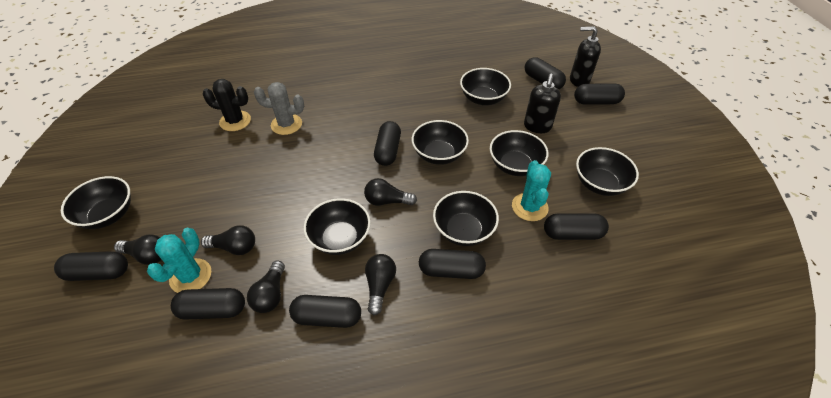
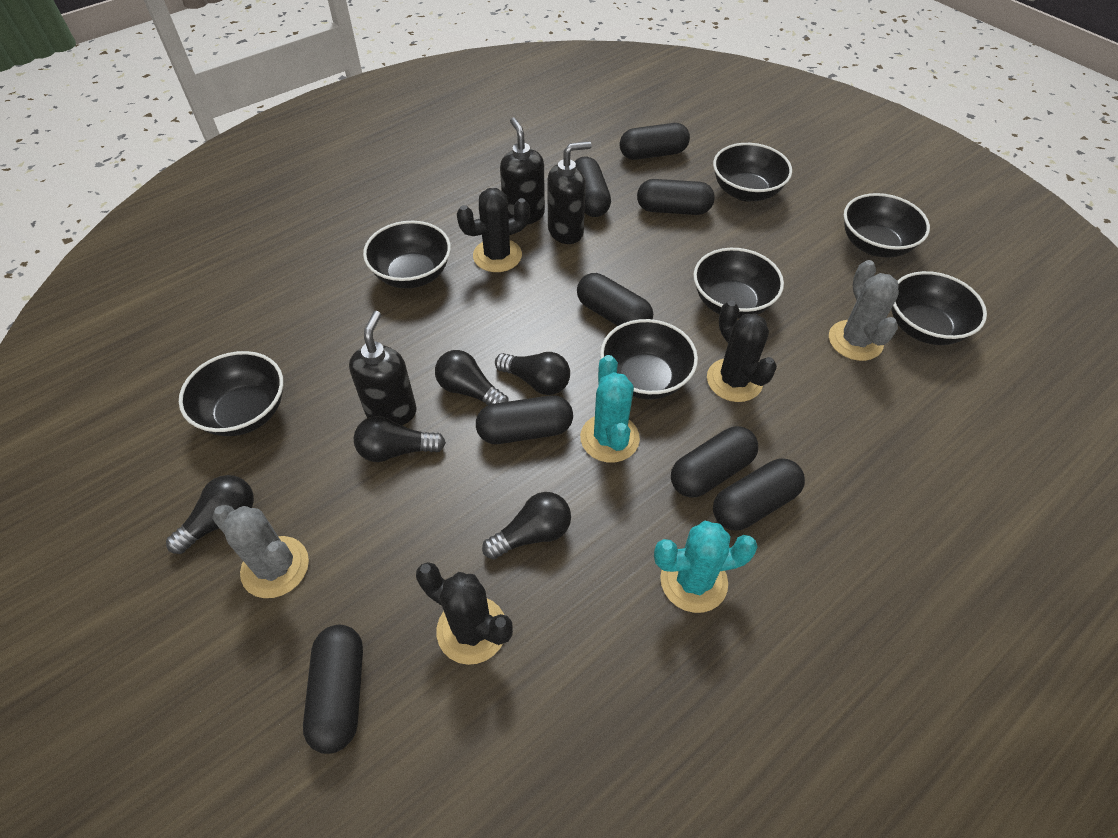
black cactus: 1 -> 3
black soap dispenser: 2 -> 3
grey cactus: 1 -> 2

